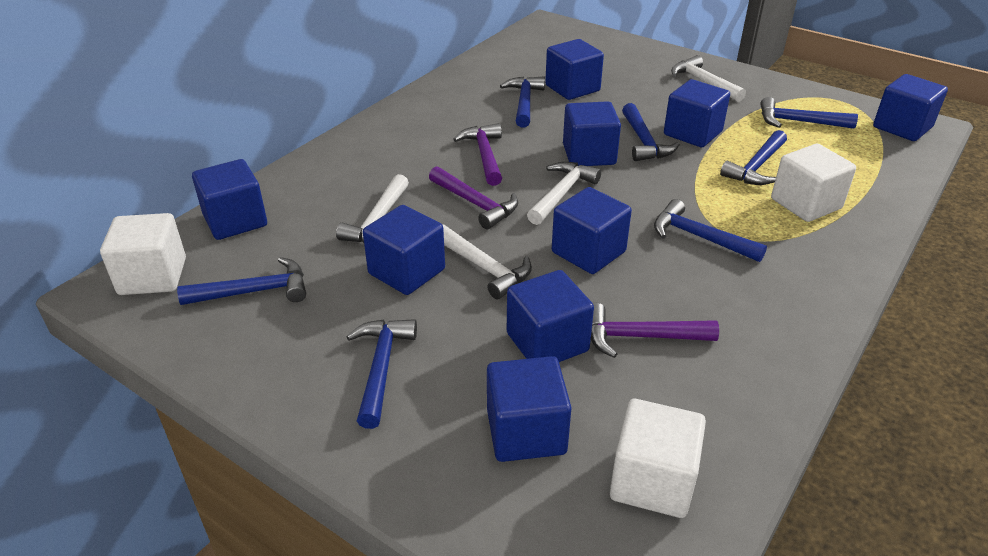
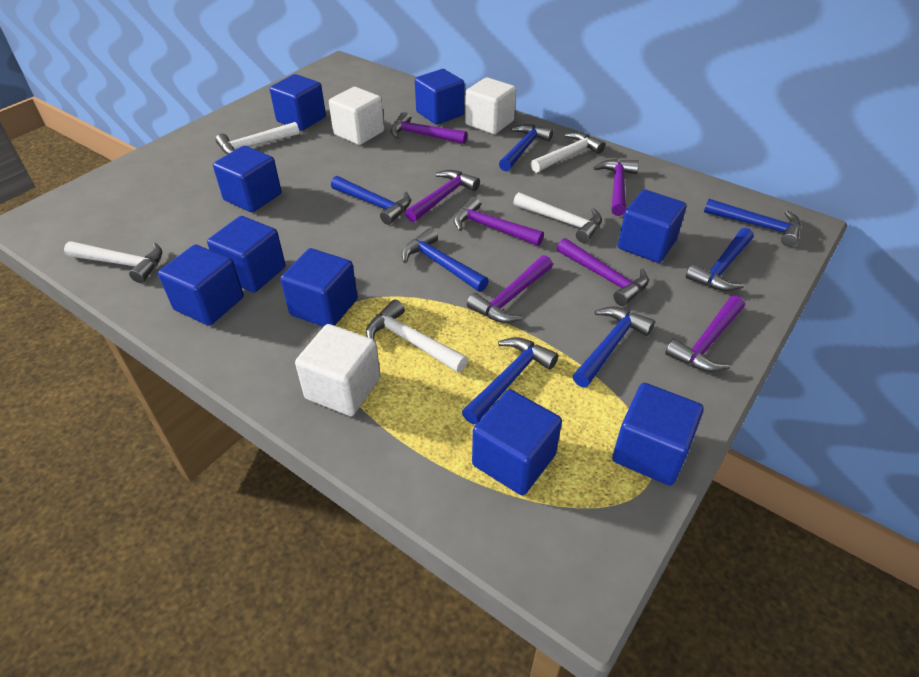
purple hammer: 3 -> 7
white hammer: 4 -> 5

